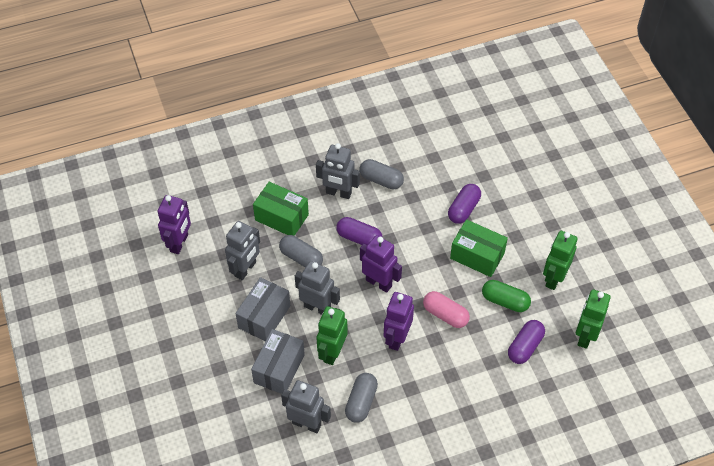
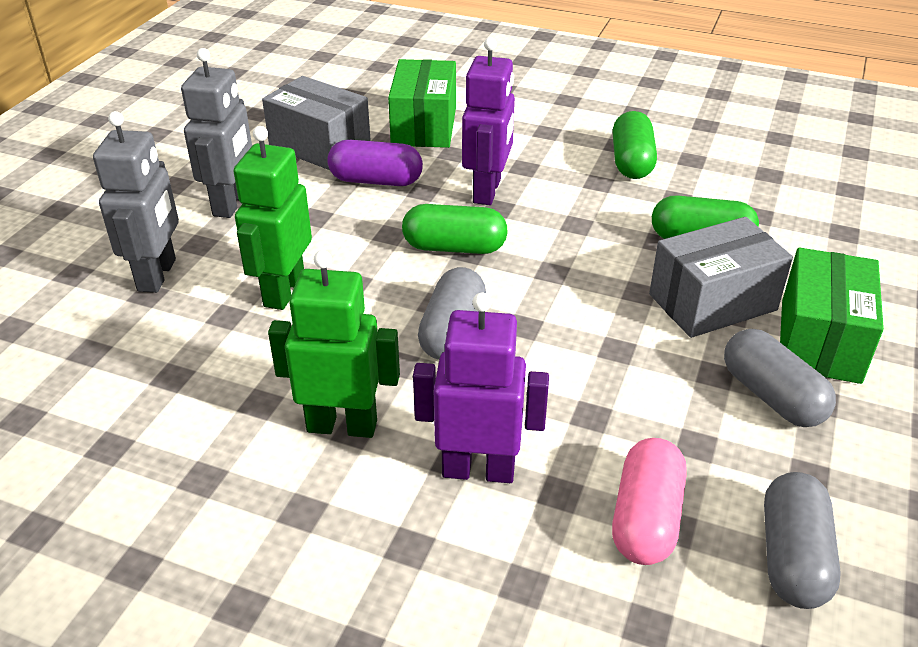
green capsule: 1 -> 3
green robot: 3 -> 2
grey robot: 4 -> 2
purple capsule: 3 -> 1
purple robot: 3 -> 2

